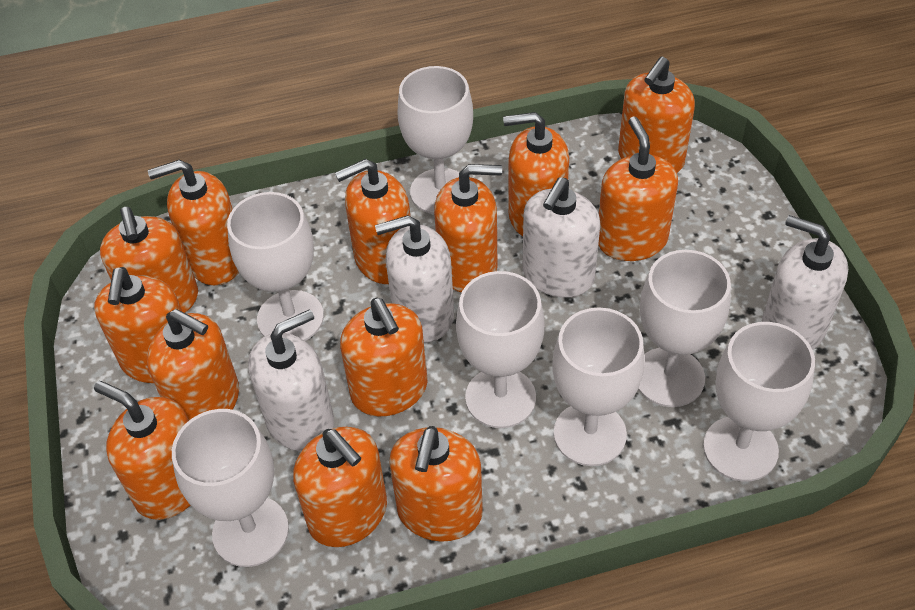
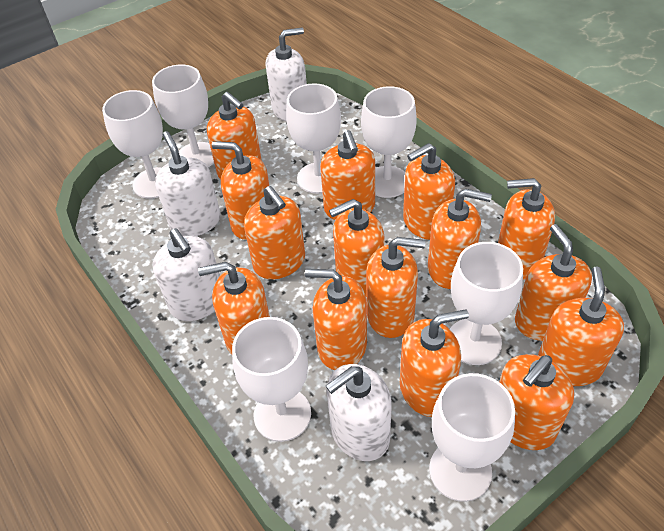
orange soap dispenser: 13 -> 15

